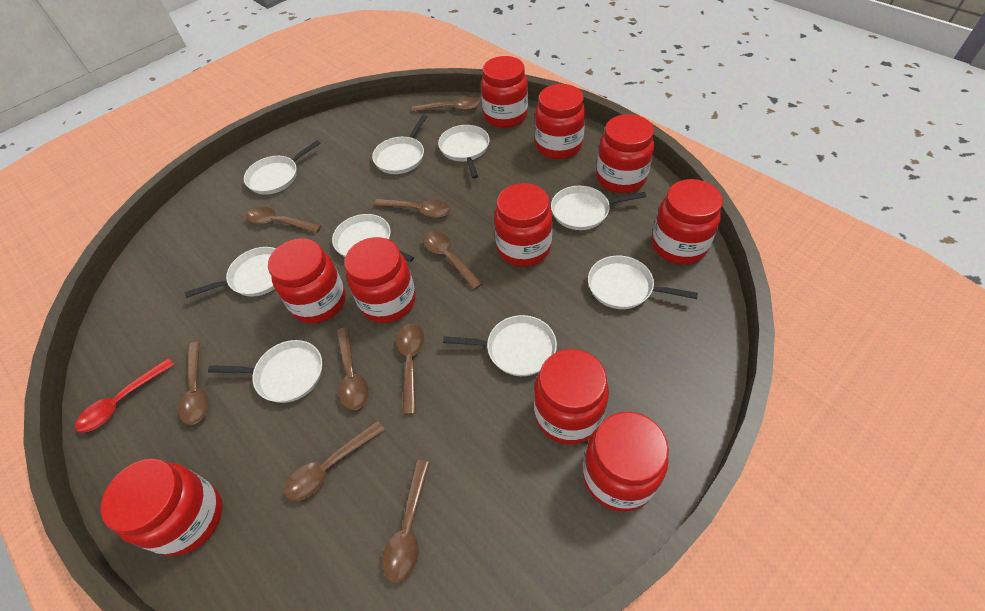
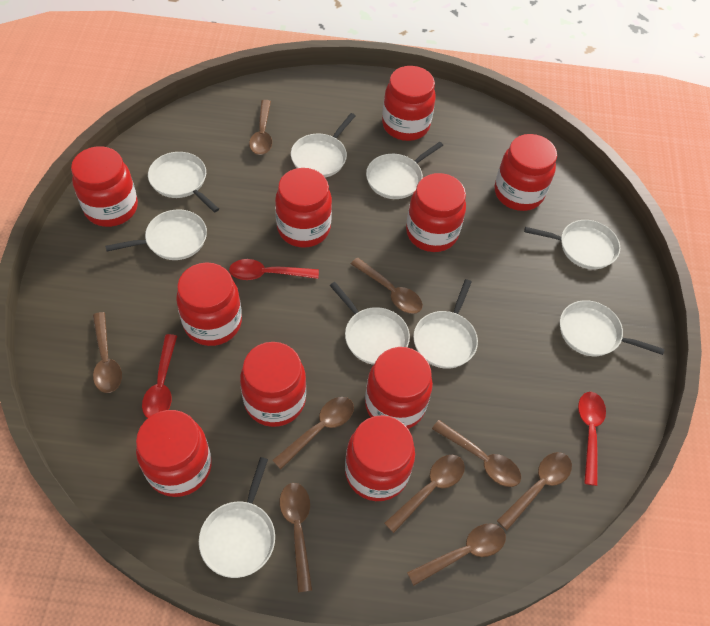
red spoon: 1 -> 3

